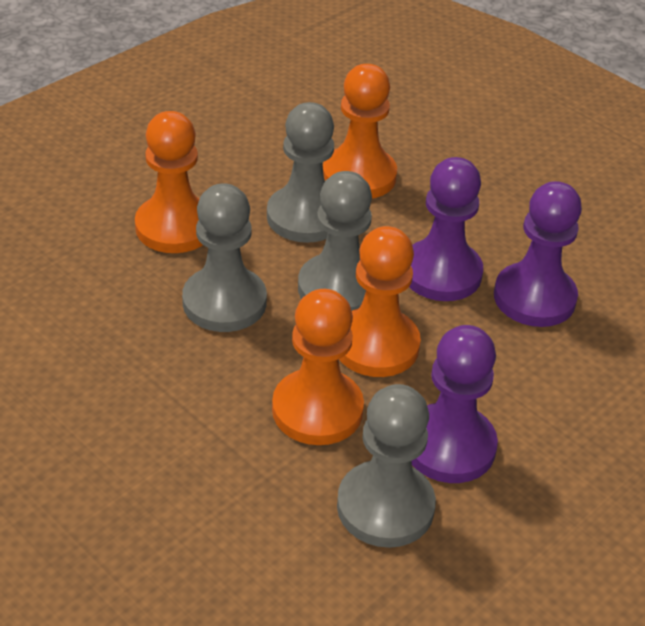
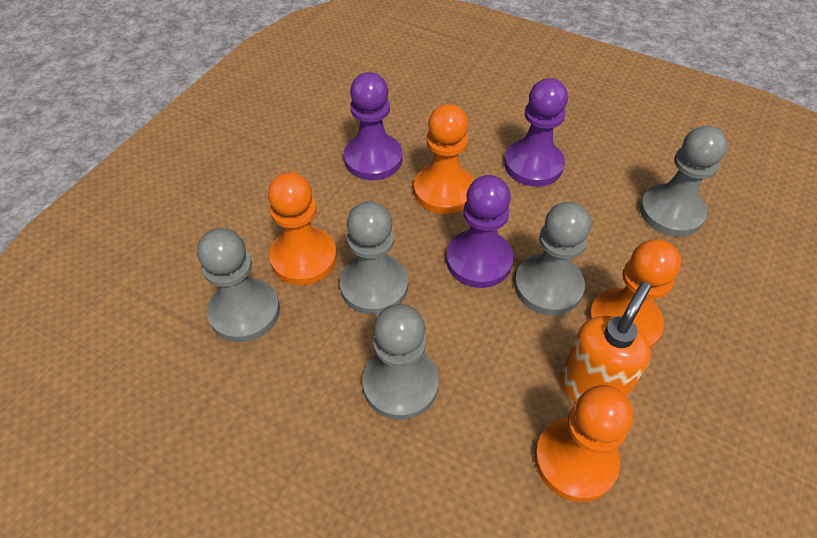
grey pawn: 4 -> 5
orange soap dispenser: 0 -> 1

